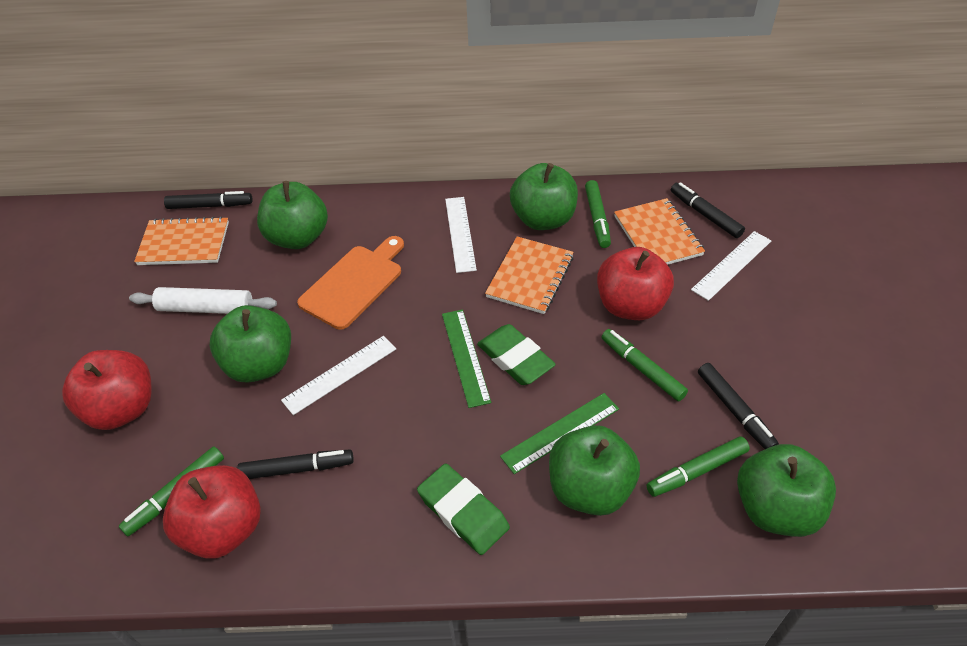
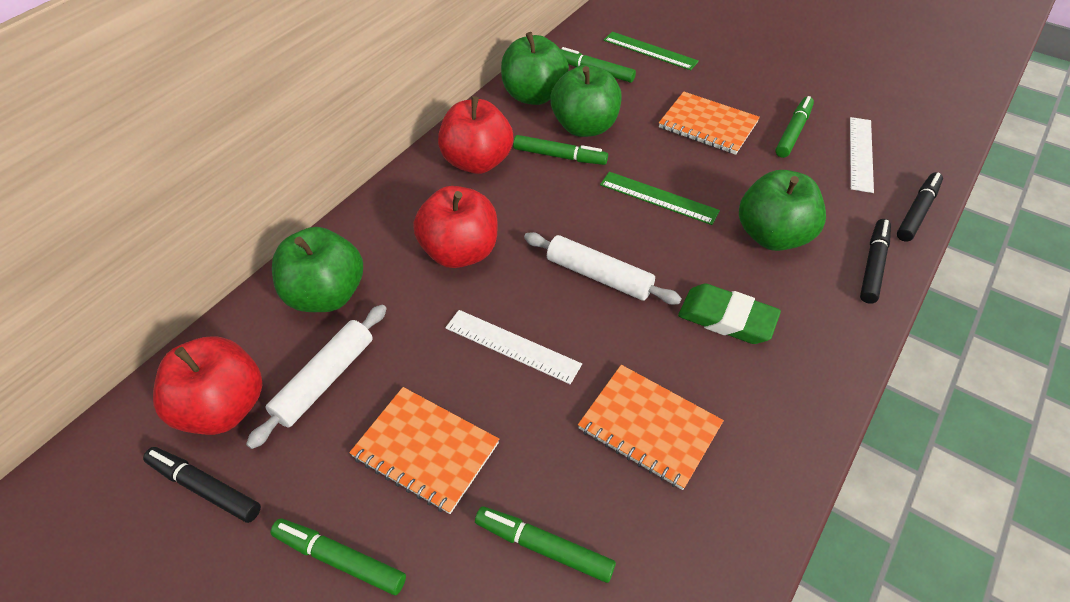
black marker: 4 -> 3
green apple: 5 -> 4
green eraser: 2 -> 1
green marker: 4 -> 5
orange cutting board: 1 -> 0
white rolling pin: 1 -> 2
white ruler: 3 -> 2

